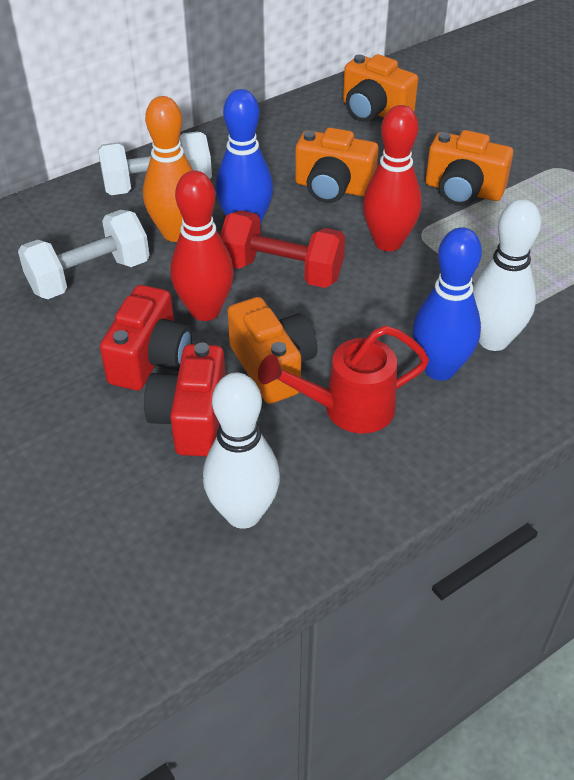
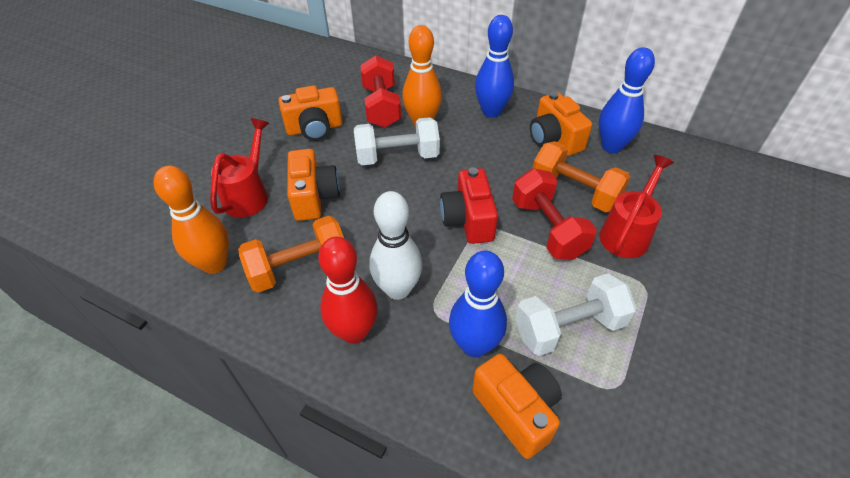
blue bowling pin: 2 -> 3
orange bowling pin: 1 -> 2
orange dumbbell: 0 -> 2
red bowling pin: 2 -> 1
red camera: 2 -> 1
red dumbbell: 1 -> 2
red watering can: 1 -> 2
white bowling pin: 2 -> 1

